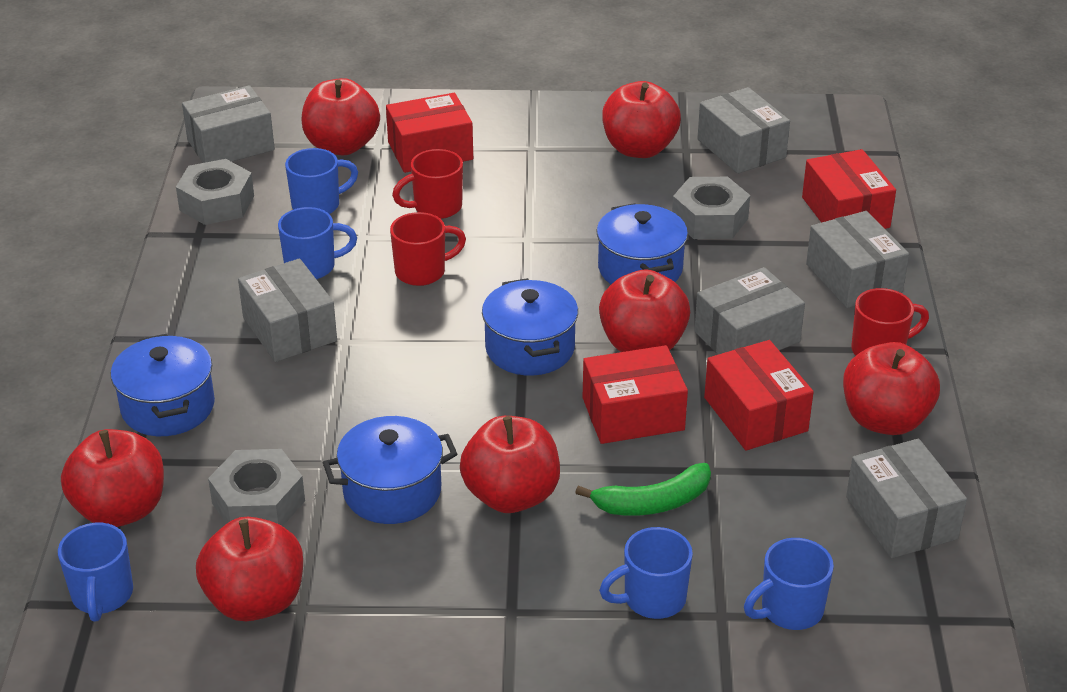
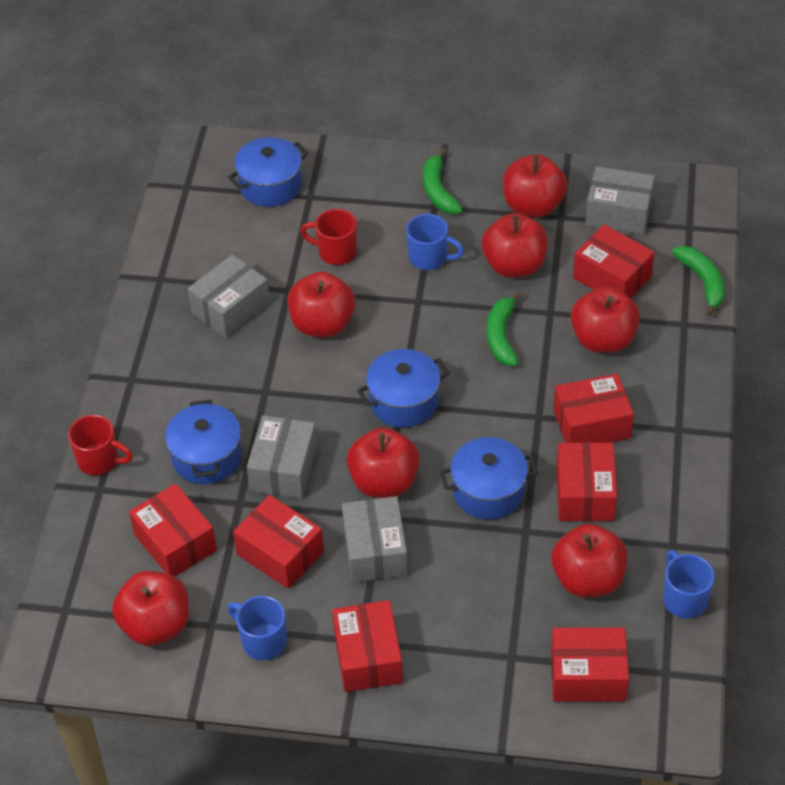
blue mug: 5 -> 3
green banana: 1 -> 3
grey box: 6 -> 4
grey nut: 3 -> 0
red box: 4 -> 7
red mug: 3 -> 2

